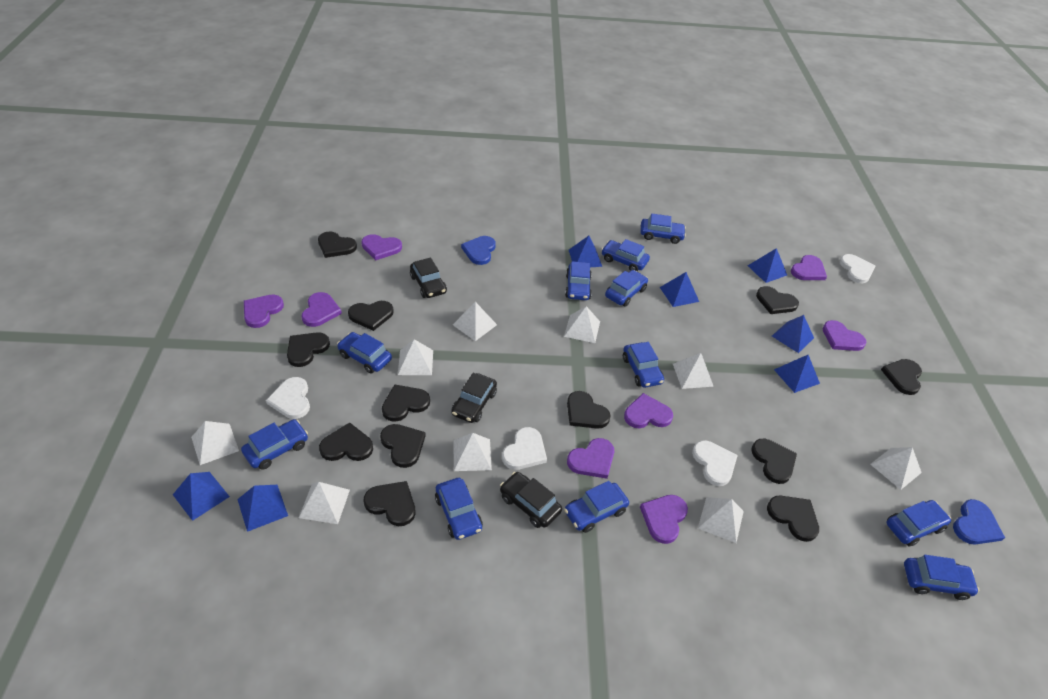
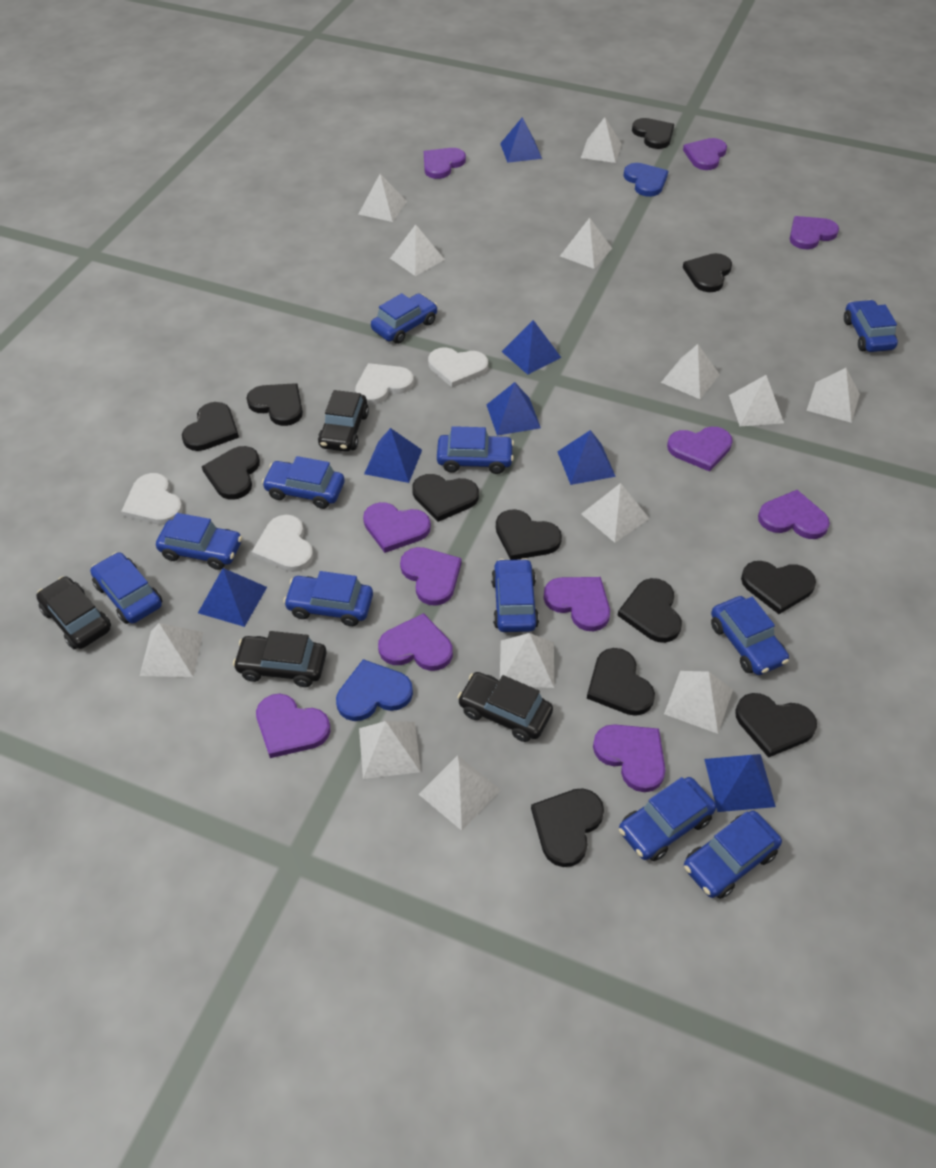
black car: 3 -> 4
purple heart: 8 -> 11
white pyramid: 9 -> 13

